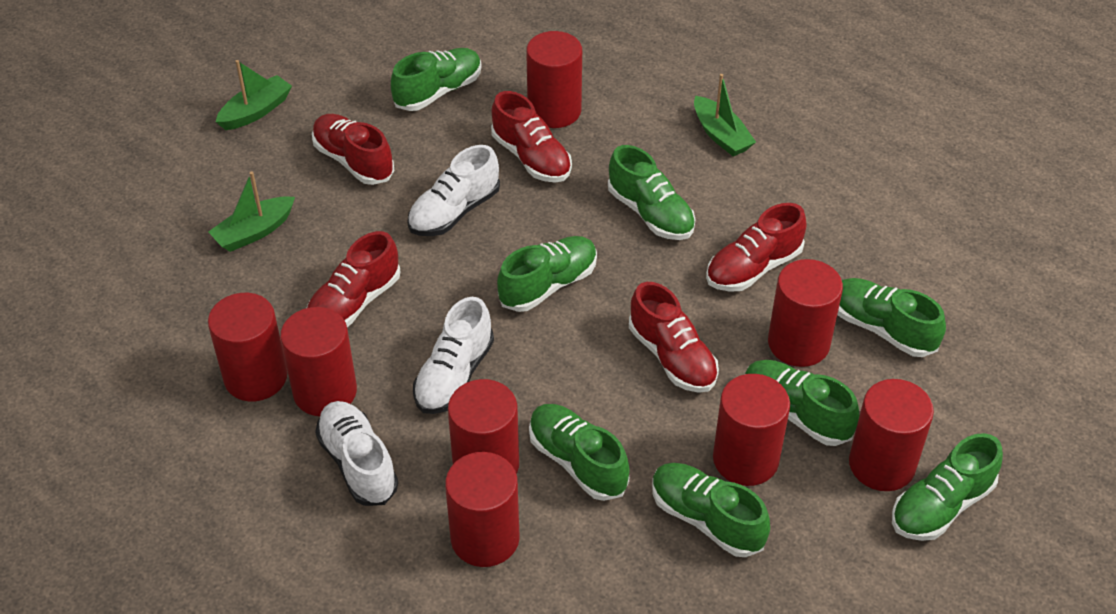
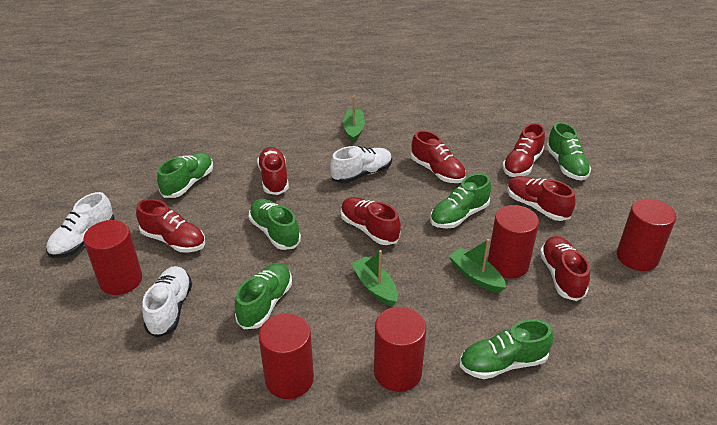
green shoe: 8 -> 6
red cylinder: 8 -> 5
red shoe: 5 -> 7

